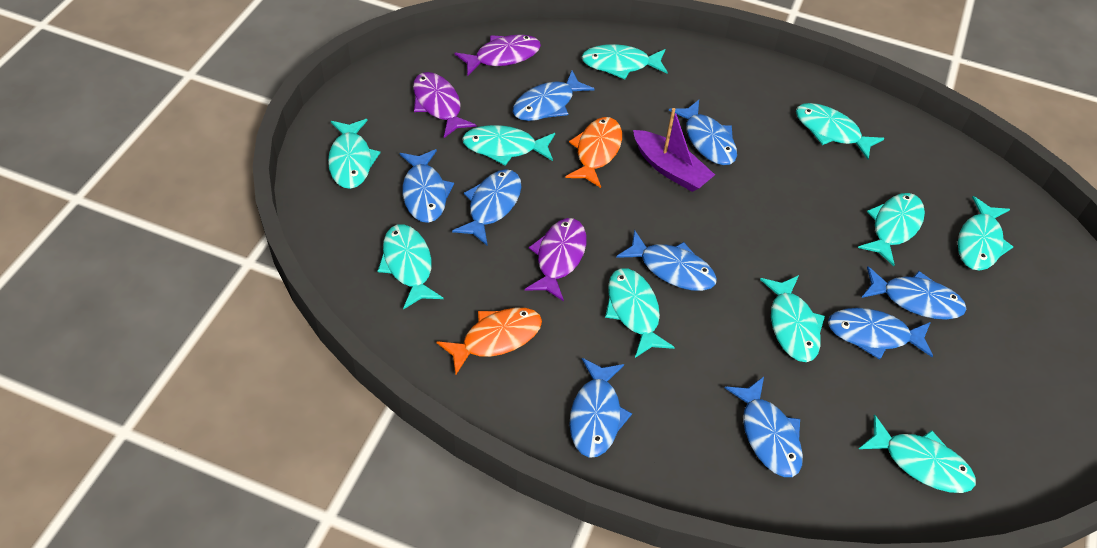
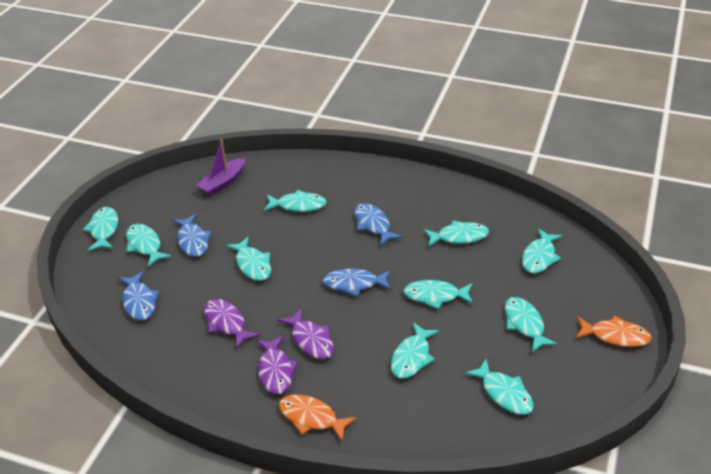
blue fish: 9 -> 4

